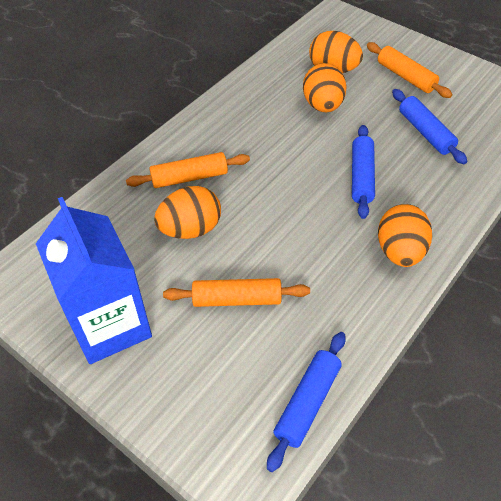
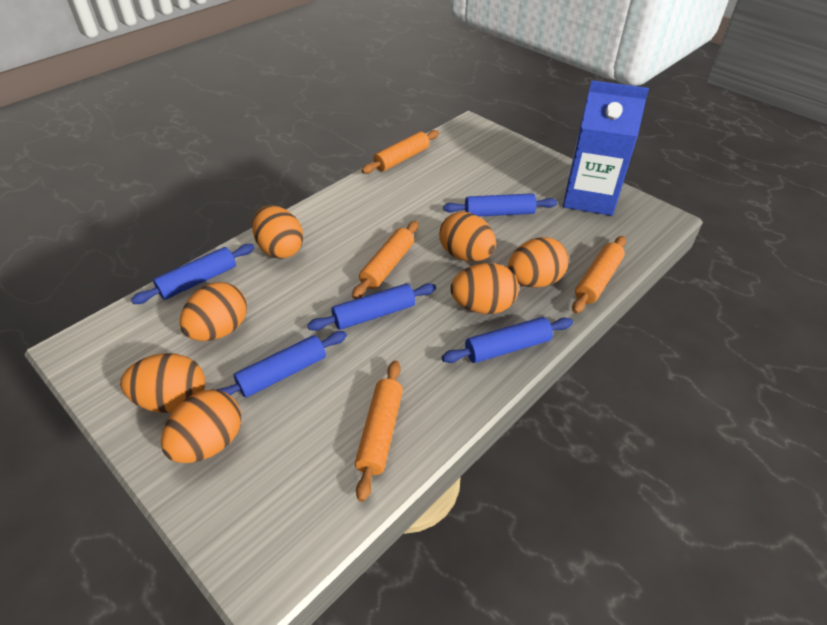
blue rolling pin: 3 -> 5
orange egg: 4 -> 7
orange rolling pin: 3 -> 4

